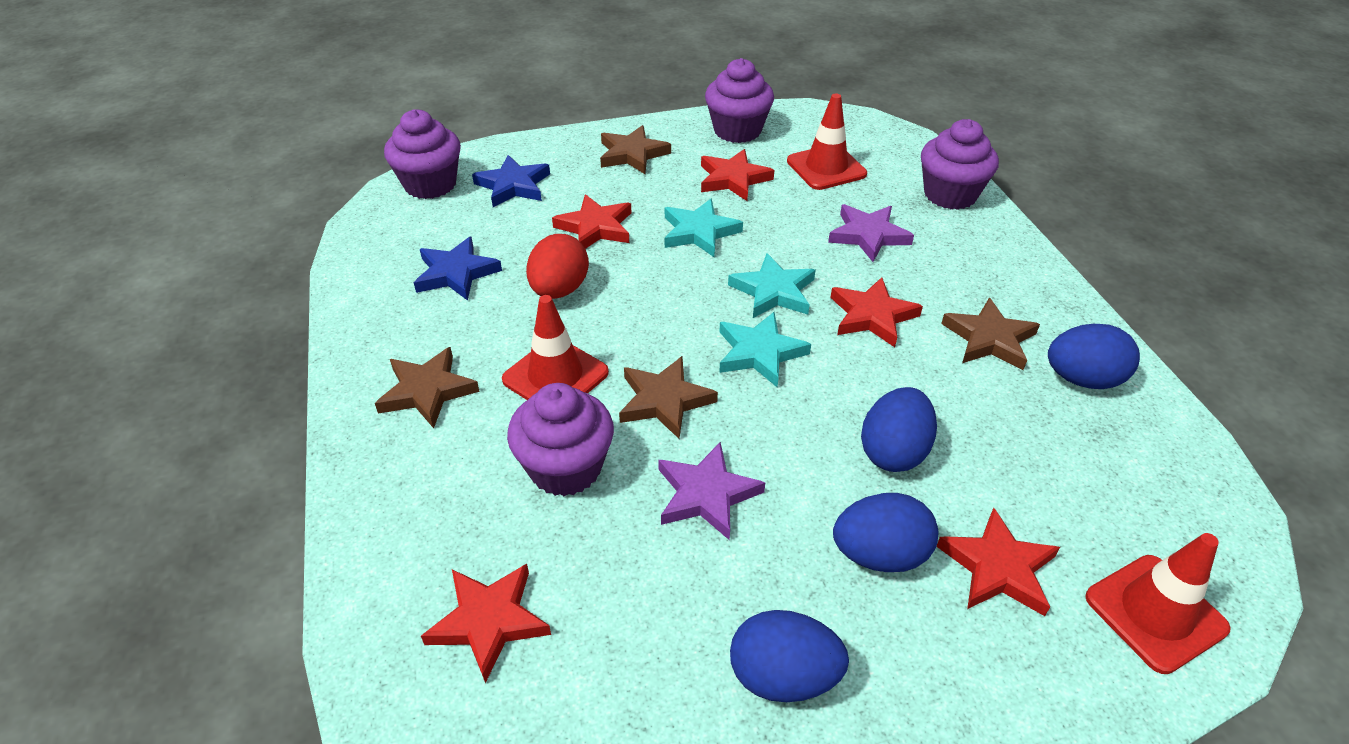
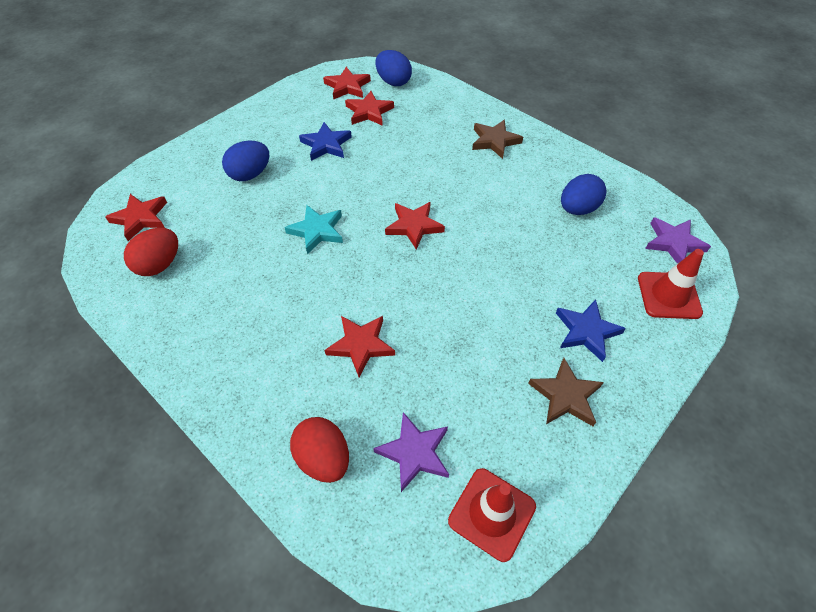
blue egg: 4 -> 3
brown star: 4 -> 2
purple cupcake: 4 -> 0
red egg: 1 -> 2
red traffic cone: 3 -> 2
turquoise star: 3 -> 1

